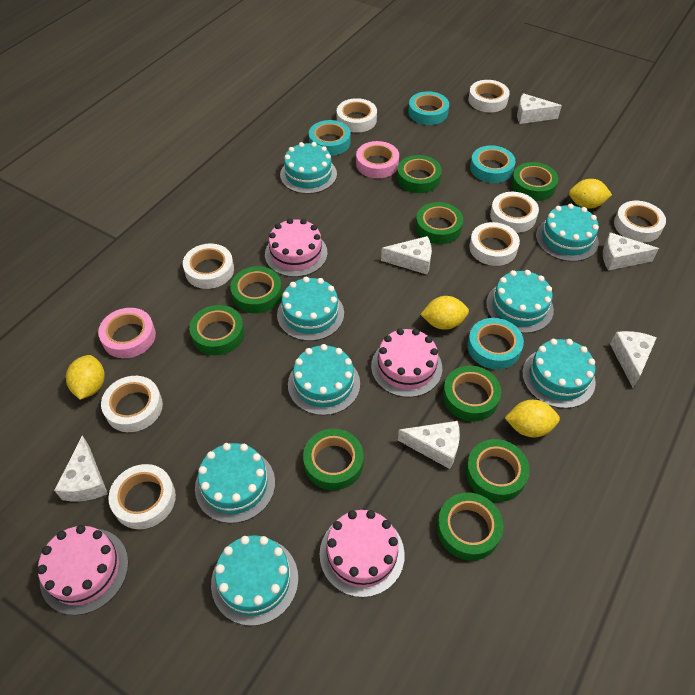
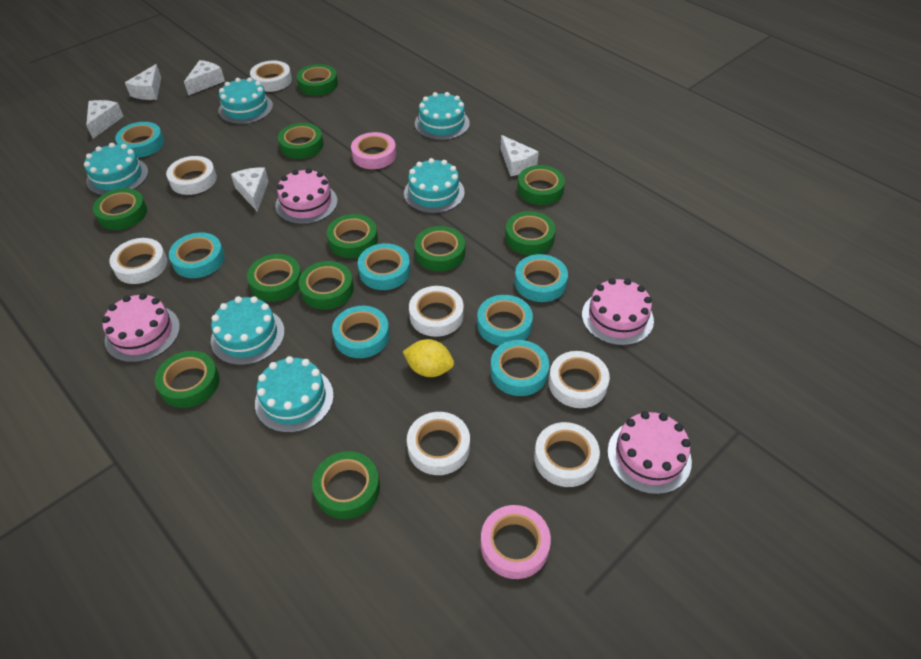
green tape: 9 -> 11
turquoise cake: 8 -> 6
turquoise tape: 4 -> 7
white cheese: 6 -> 5
white tape: 8 -> 7
yellow lemon: 4 -> 1

